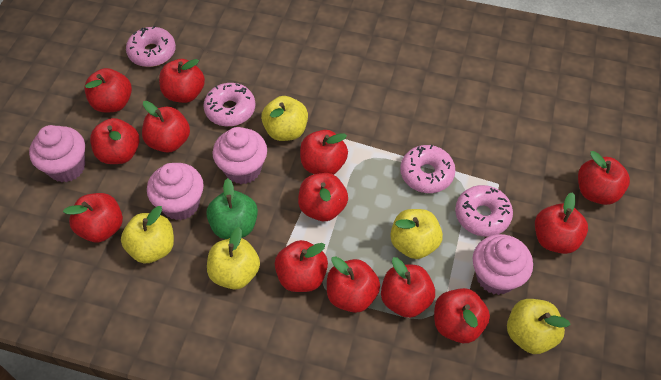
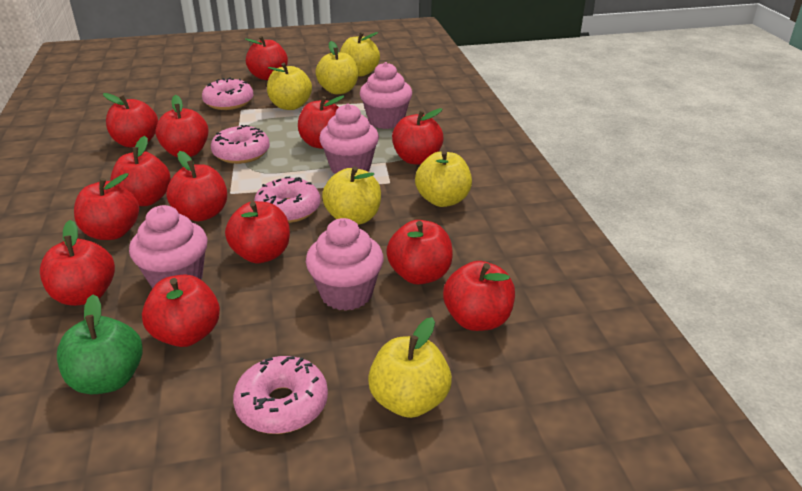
yellow apple: 5 -> 6

